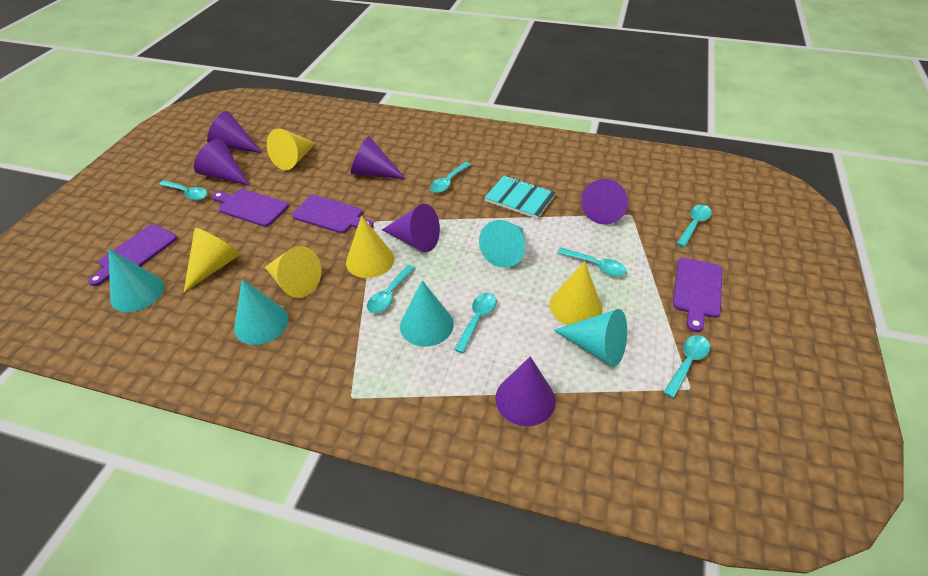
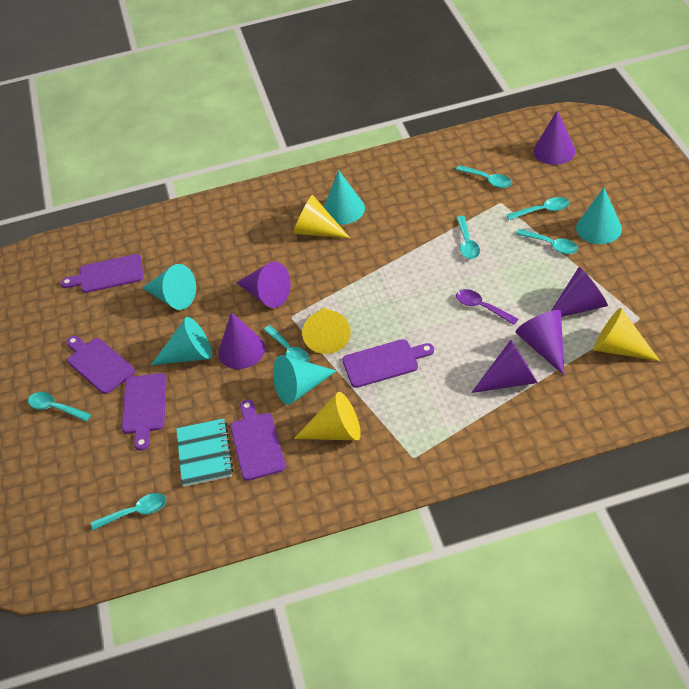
purple cutting board: 4 -> 5
purple spoon: 0 -> 1
yellow cone: 5 -> 4

